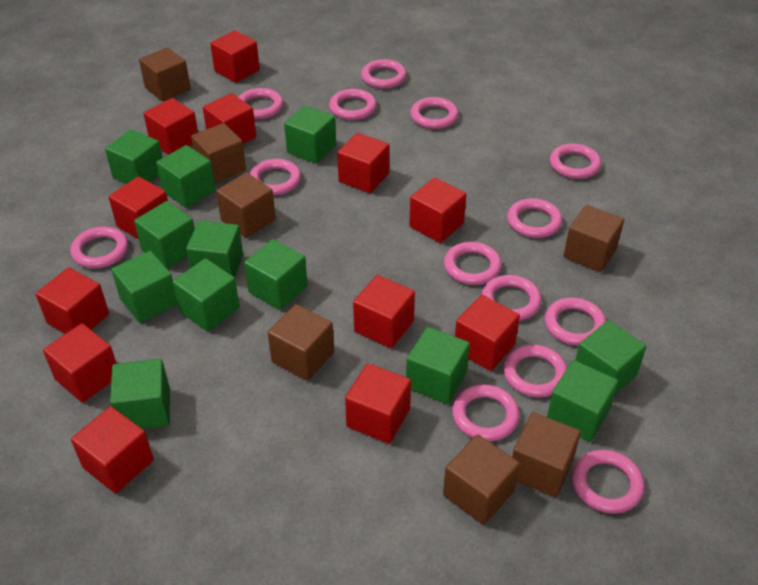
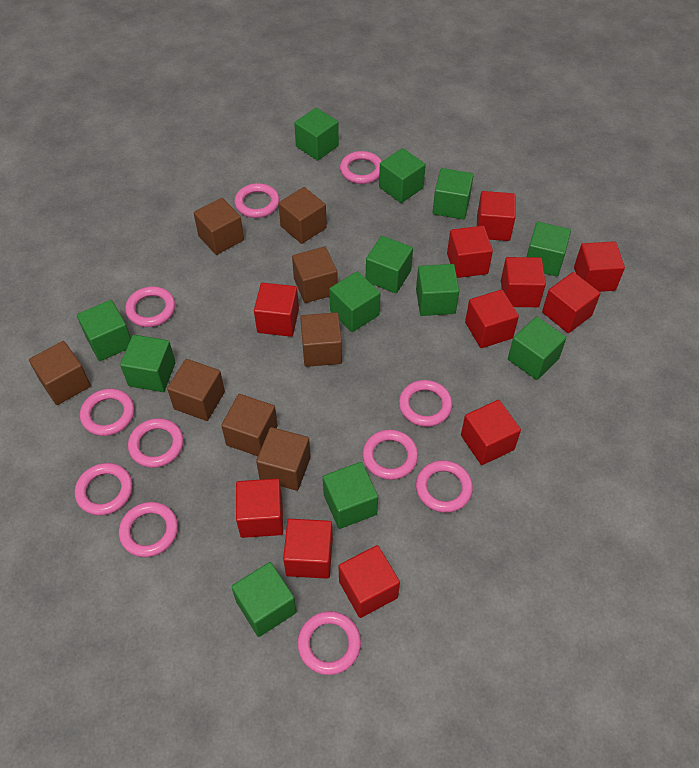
brown cube: 7 -> 8
pink ring: 14 -> 11
red cube: 12 -> 11

